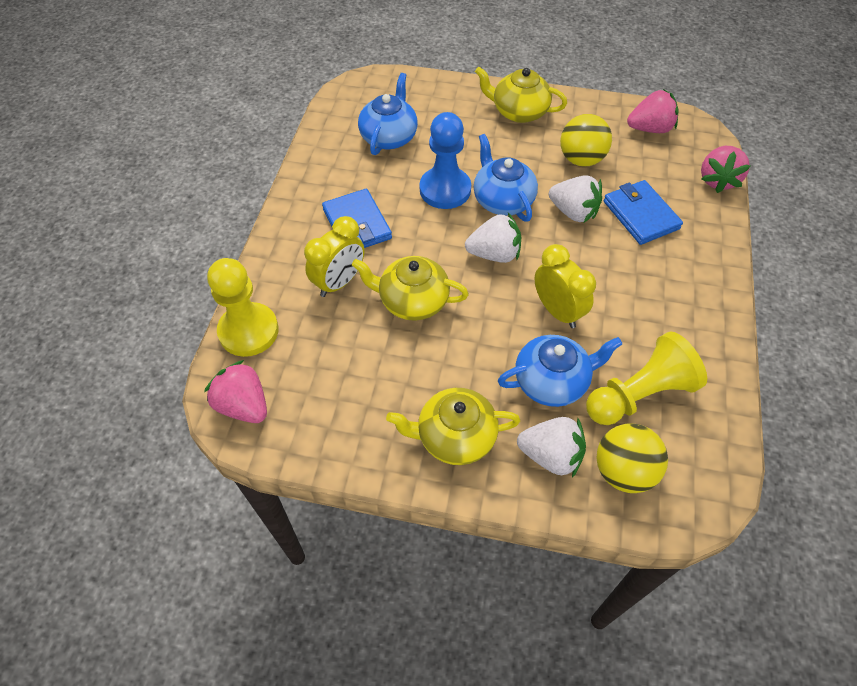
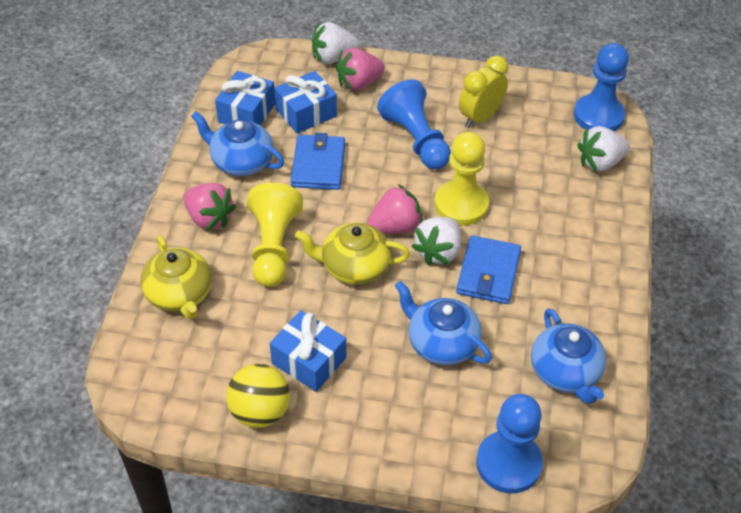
blue gift: 0 -> 3
blue pawn: 1 -> 3
yellow ball: 2 -> 1
yellow clock: 2 -> 1
yellow teapot: 3 -> 2

